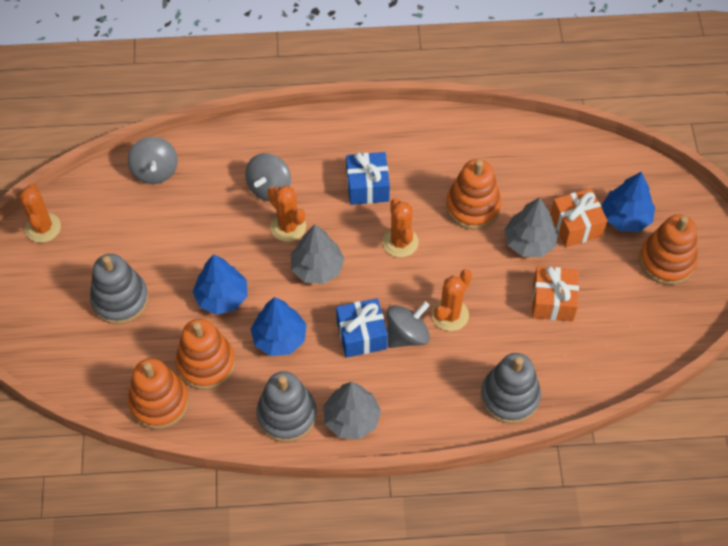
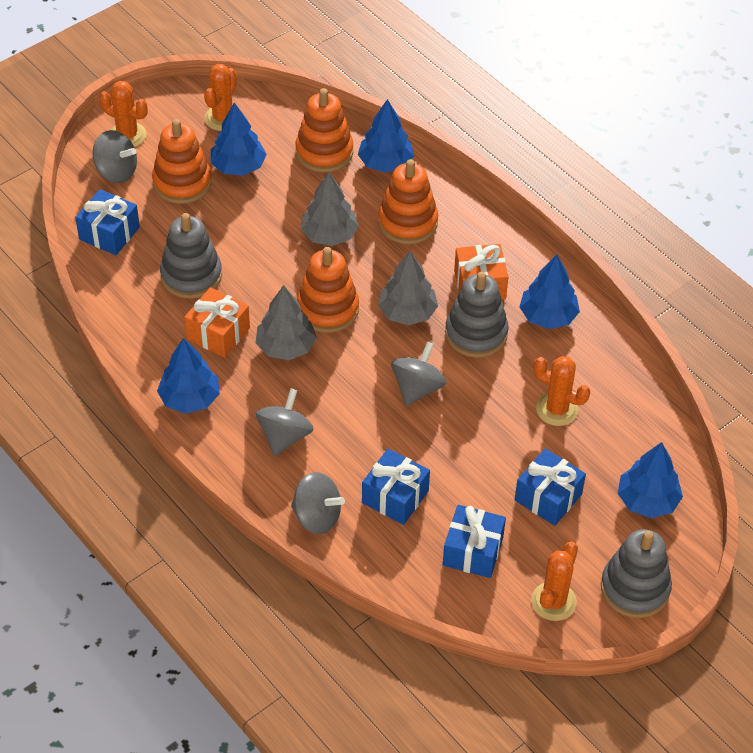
blue gift: 2 -> 4
blue tree: 3 -> 5
grey spinning top: 3 -> 4

